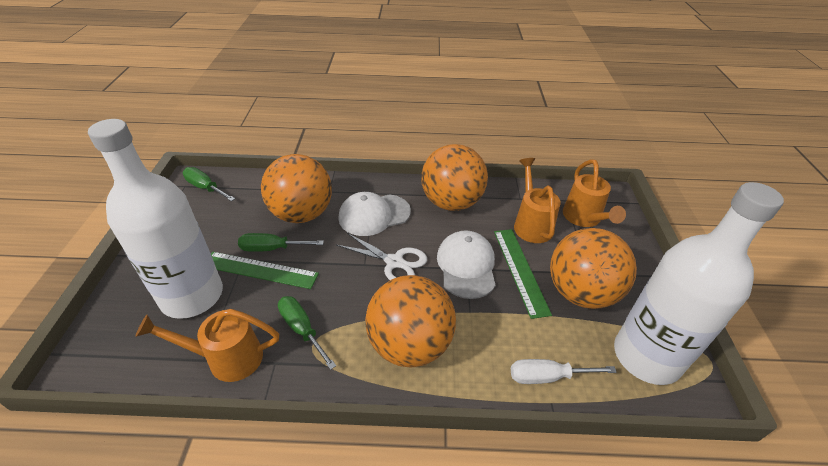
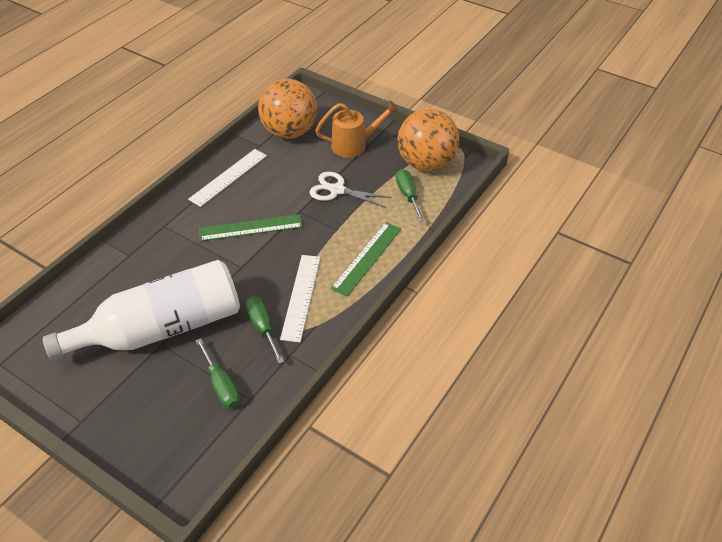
orange ball: 4 -> 2
orange watering can: 3 -> 1
white bottle: 2 -> 1
white cap: 2 -> 0
white ruler: 0 -> 2
white screwdriver: 1 -> 0

